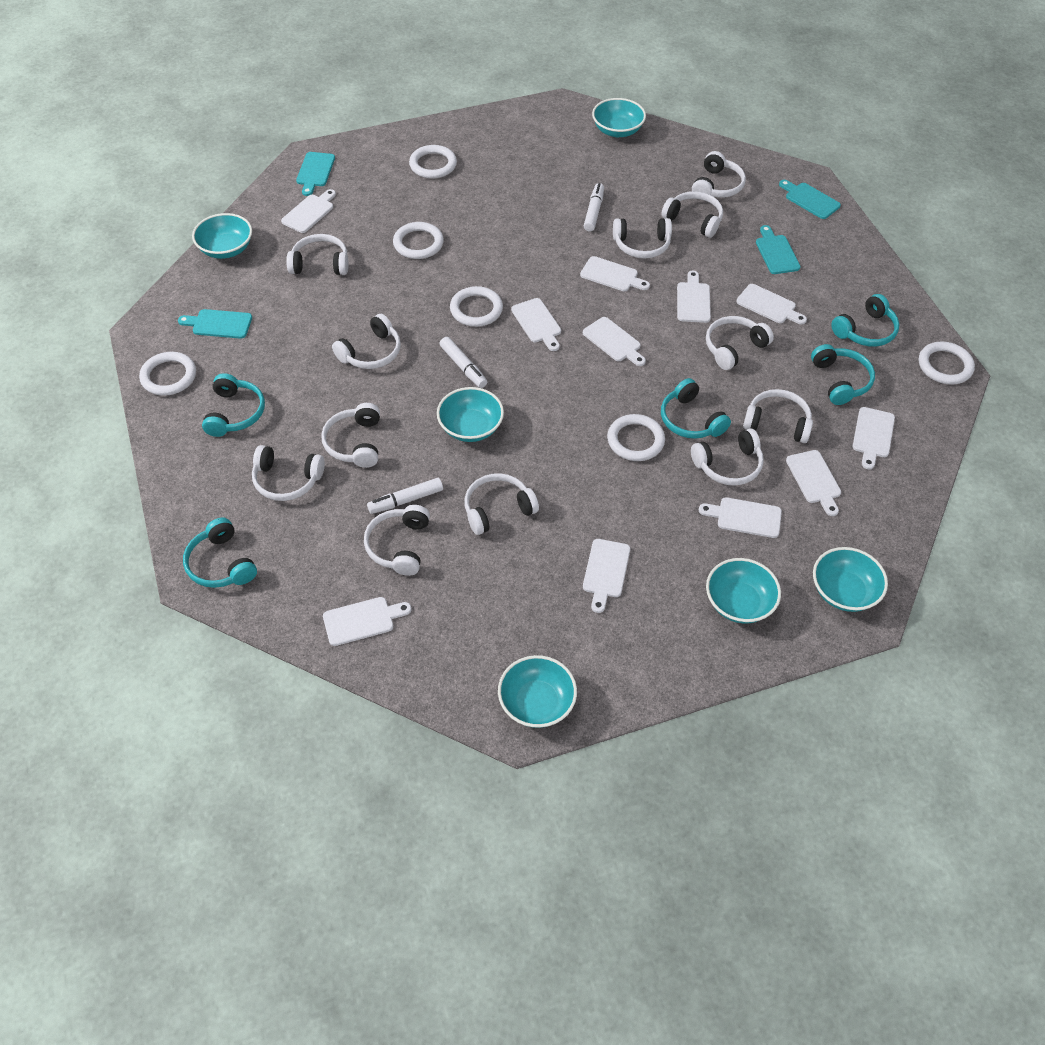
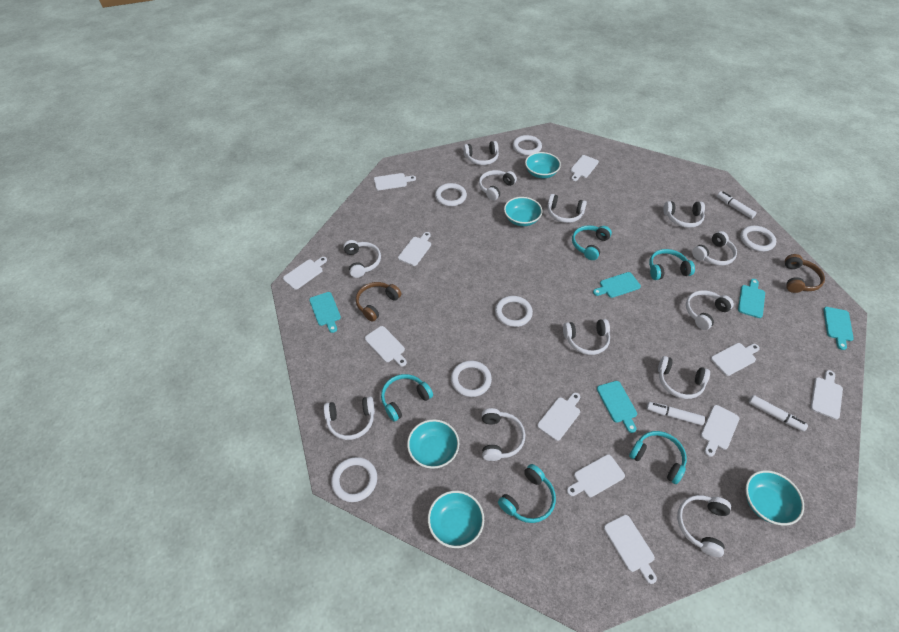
brown headphones: 0 -> 2
turquoise bowl: 6 -> 5
turquoise cutting board: 4 -> 5

